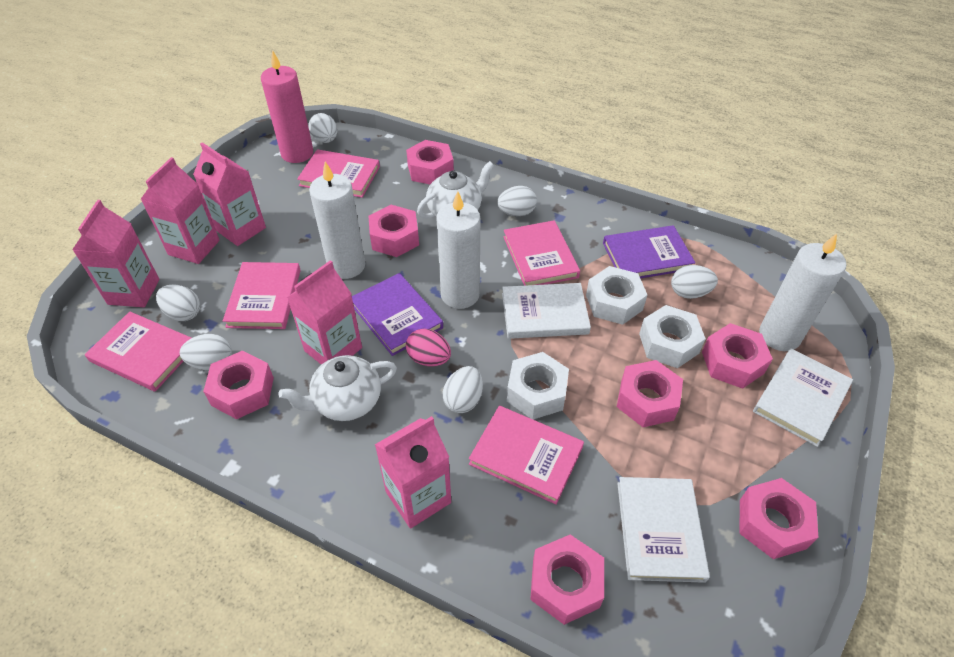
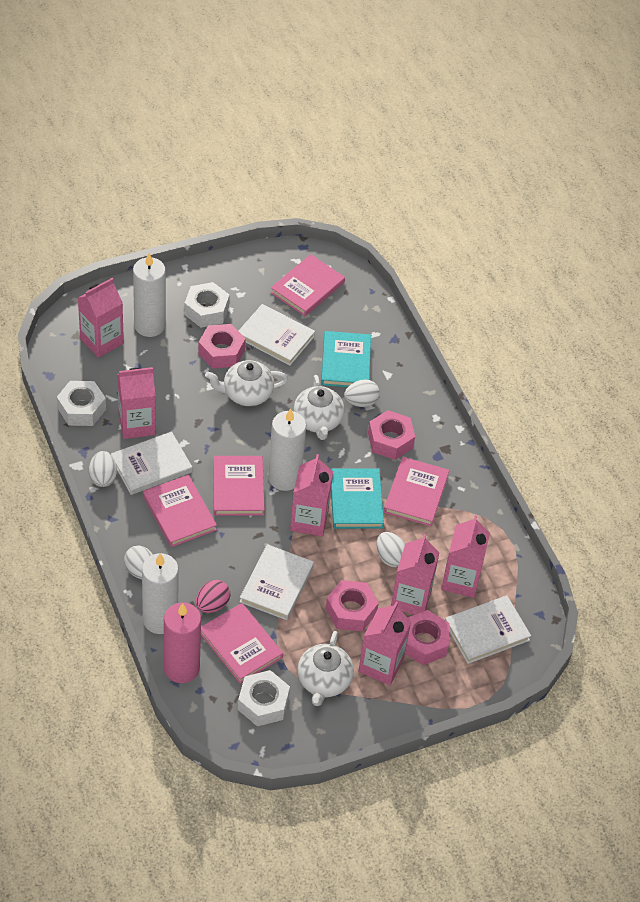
pink carton: 5 -> 6
pink nut: 7 -> 4
purple book: 2 -> 0
turquoise book: 0 -> 2
white book: 3 -> 4
white egg: 6 -> 4
white teapot: 2 -> 3

